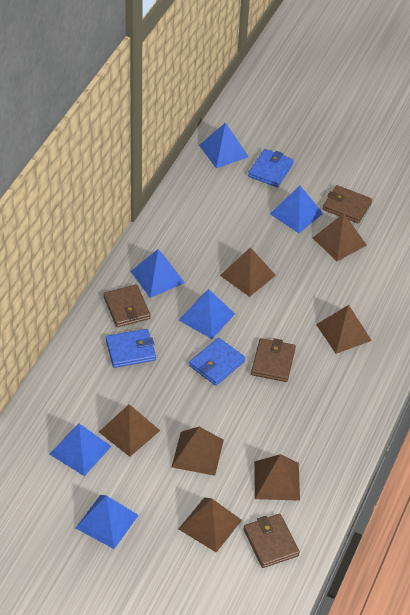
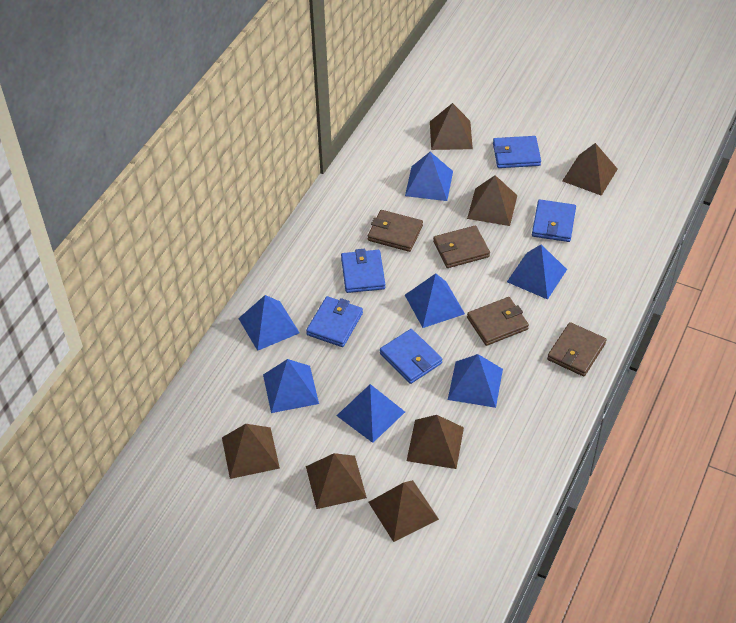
blue pyramid: 6 -> 7
blue wallet: 3 -> 5

